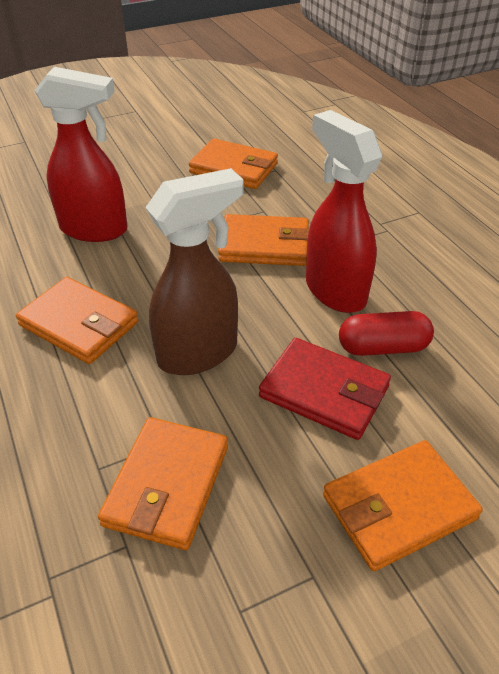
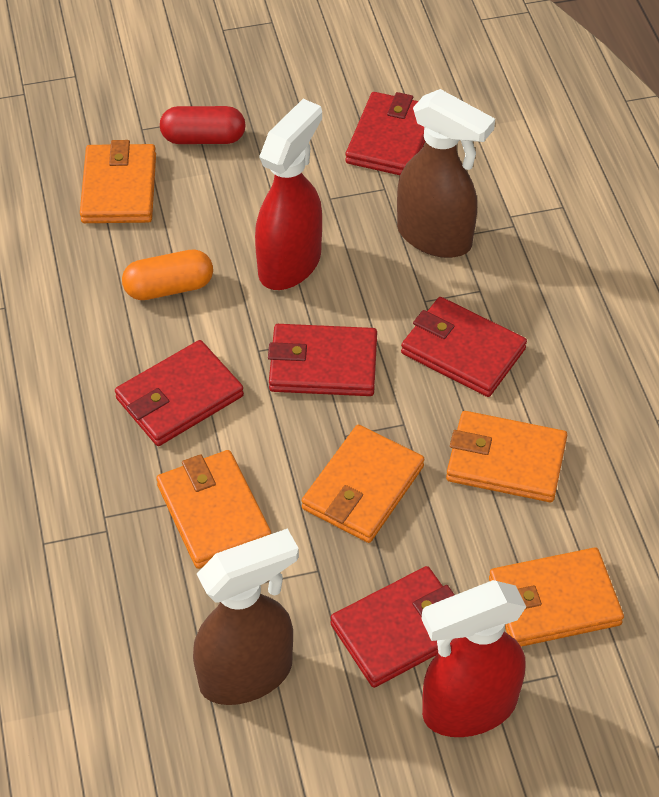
brown spray bottle: 1 -> 2
orange capsule: 0 -> 1
red wallet: 1 -> 5

